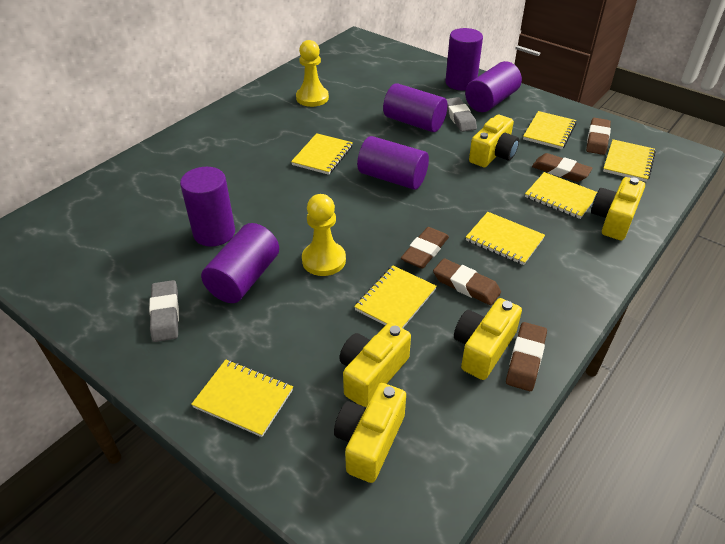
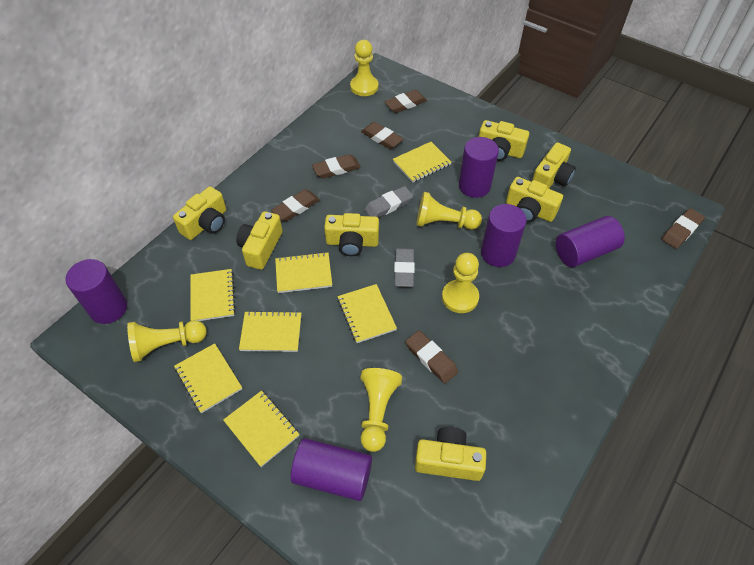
brown eraser: 5 -> 6
purple cylinder: 6 -> 5
yellow camera: 5 -> 7
yellow pawn: 2 -> 5

